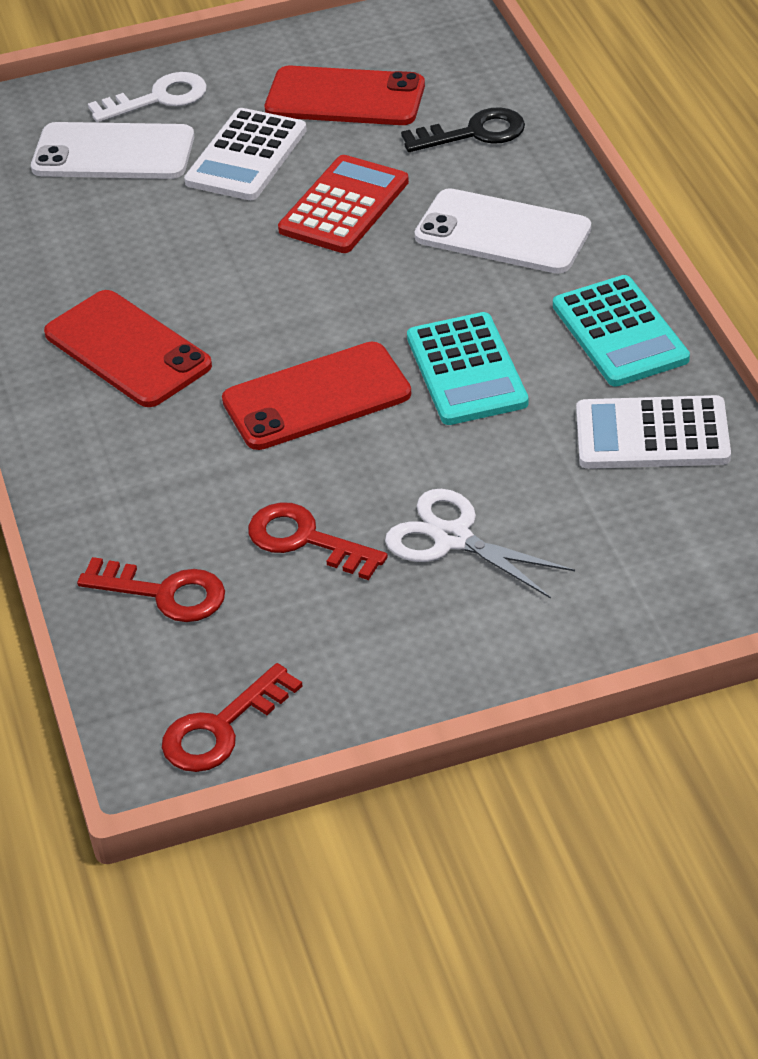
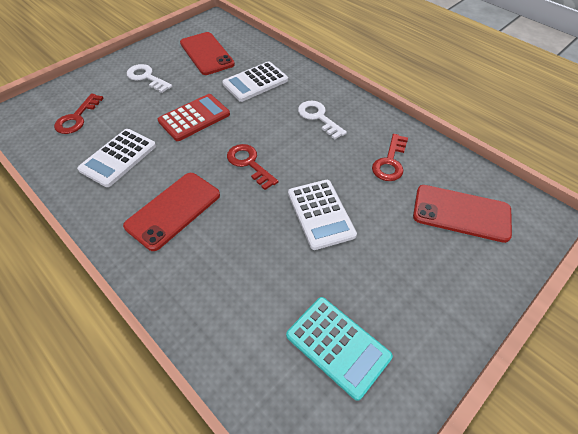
black key: 1 -> 0
turquoise calculator: 2 -> 1
white calculator: 2 -> 3
white key: 1 -> 2
white phone: 2 -> 0
white scissors: 1 -> 0

